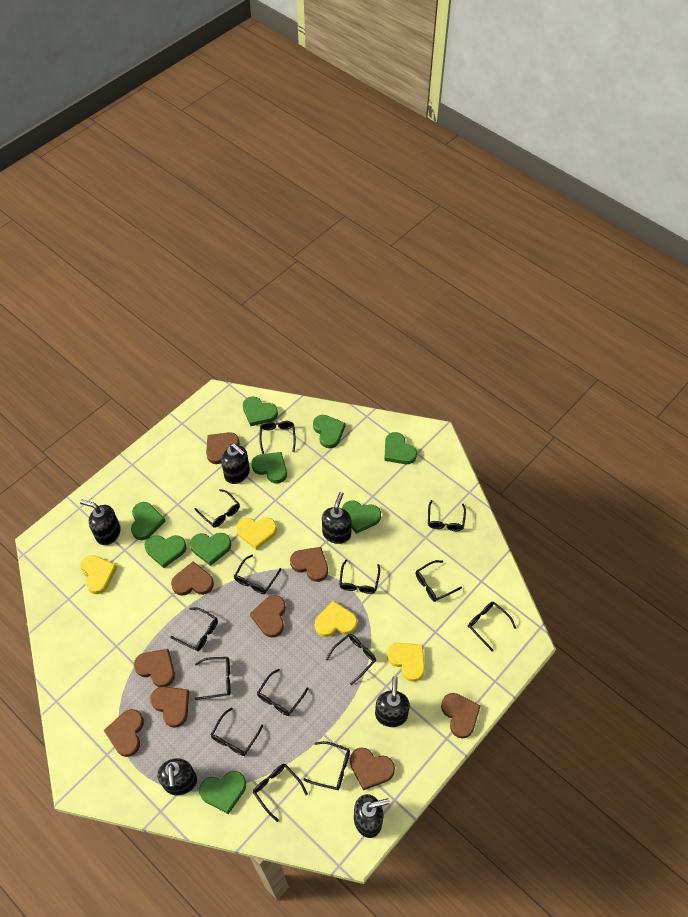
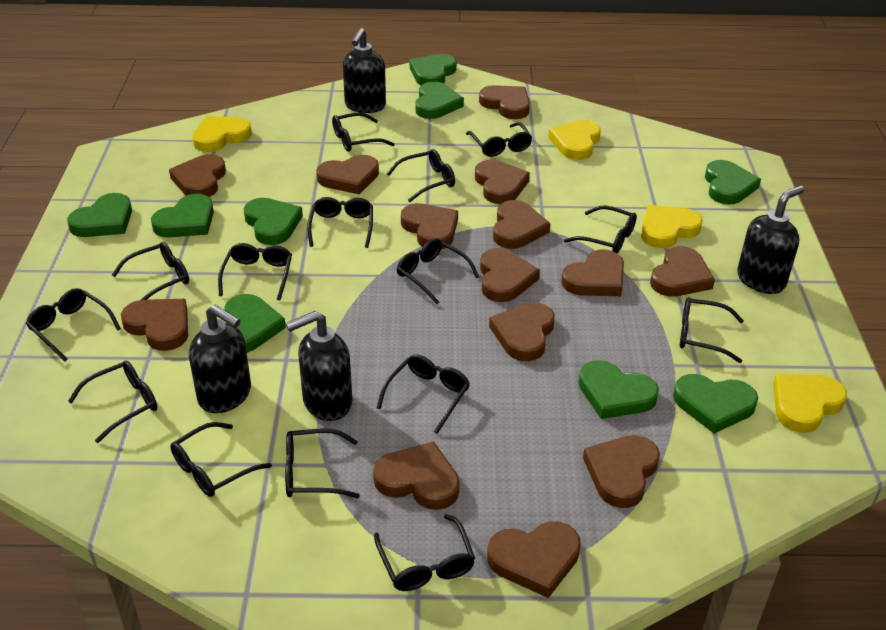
black glasses: 14 -> 15
black soap dispenser: 6 -> 4
brown heart: 9 -> 14

